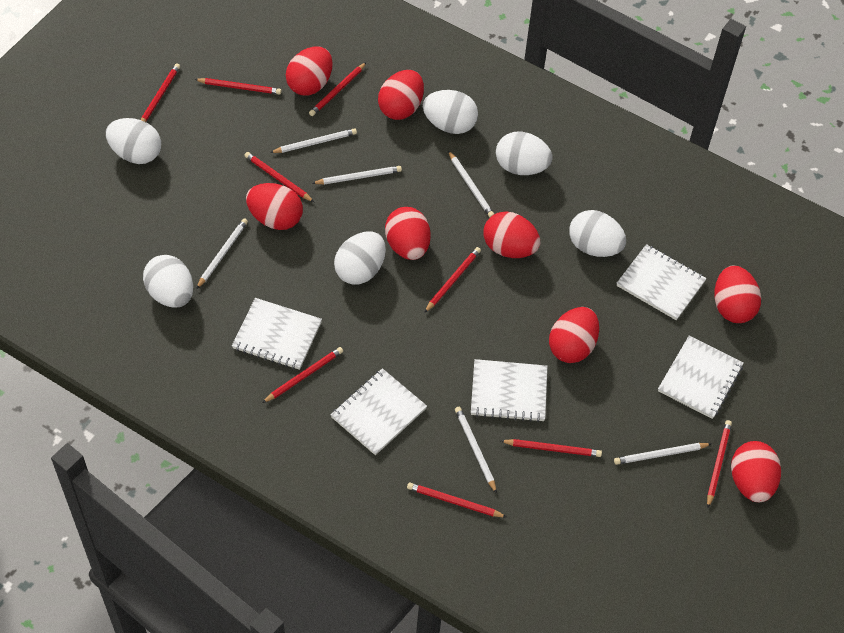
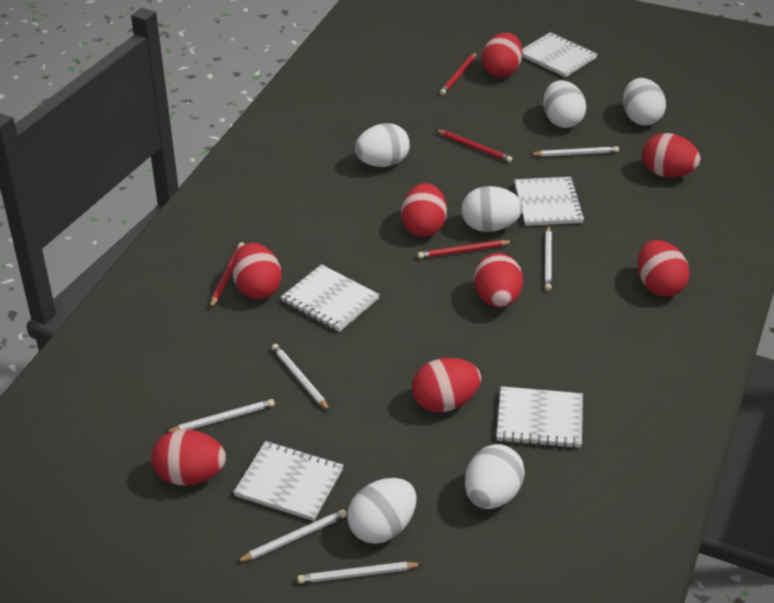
red pencil: 9 -> 4

